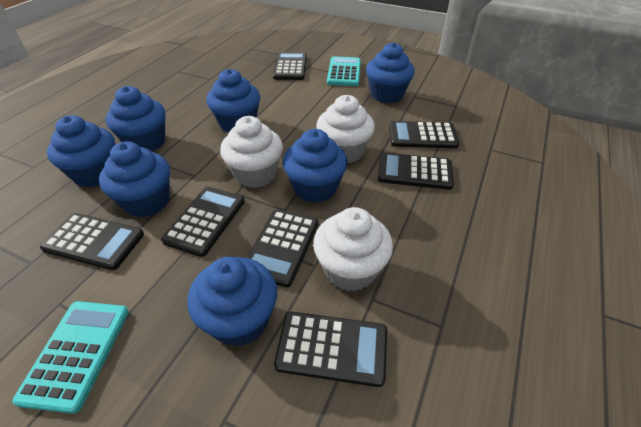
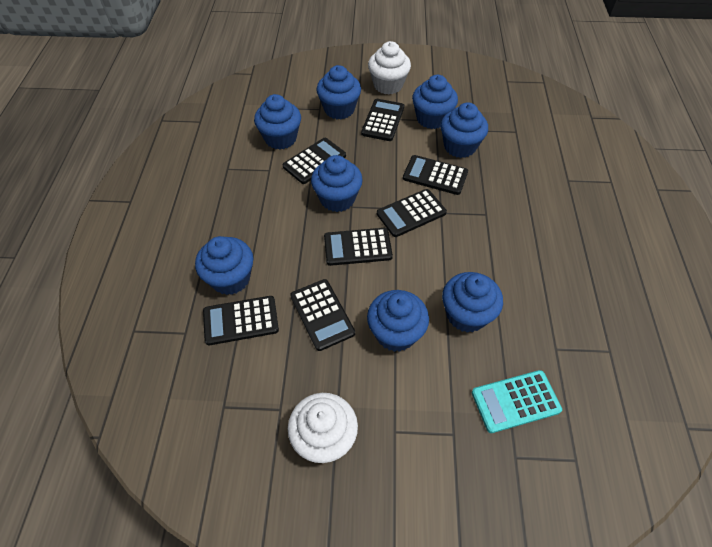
blue cupcake: 7 -> 8
turquoise calculator: 2 -> 1
white cupcake: 3 -> 2

